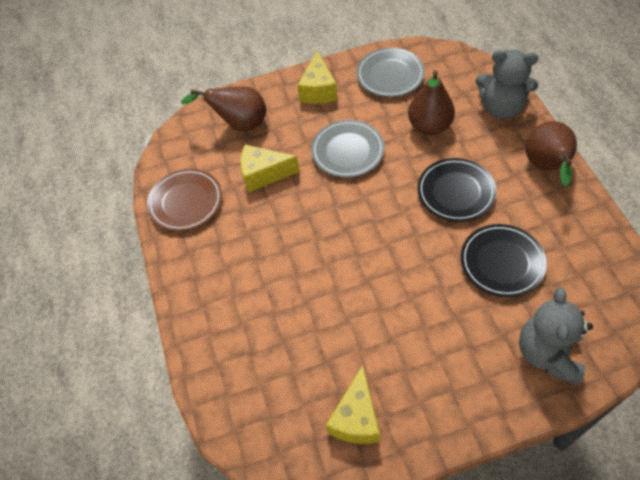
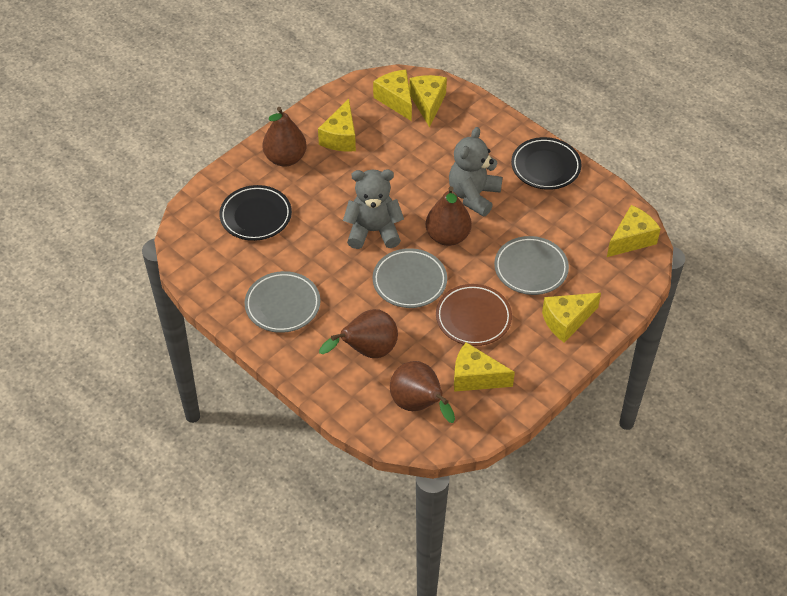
brown pear: 3 -> 4
grey plate: 2 -> 3
yellow cheese: 3 -> 6

